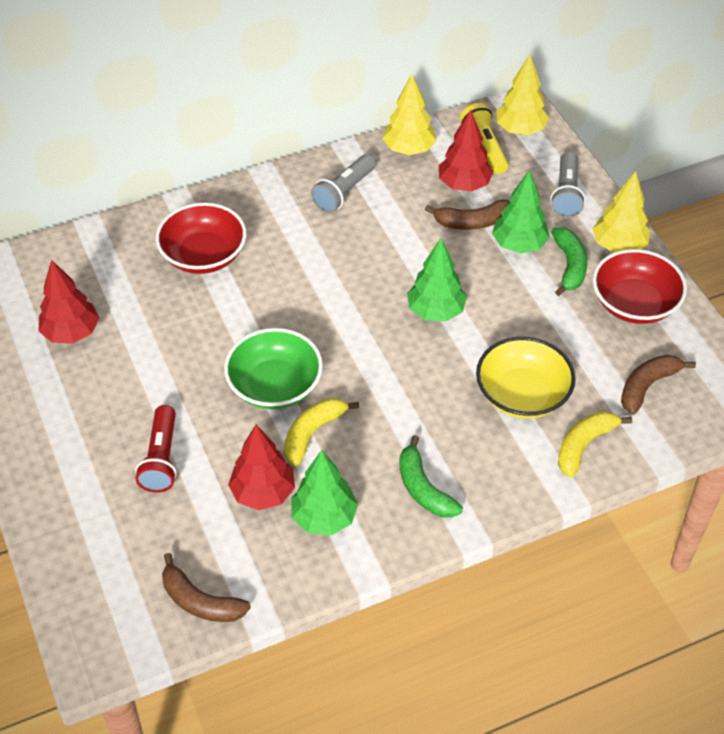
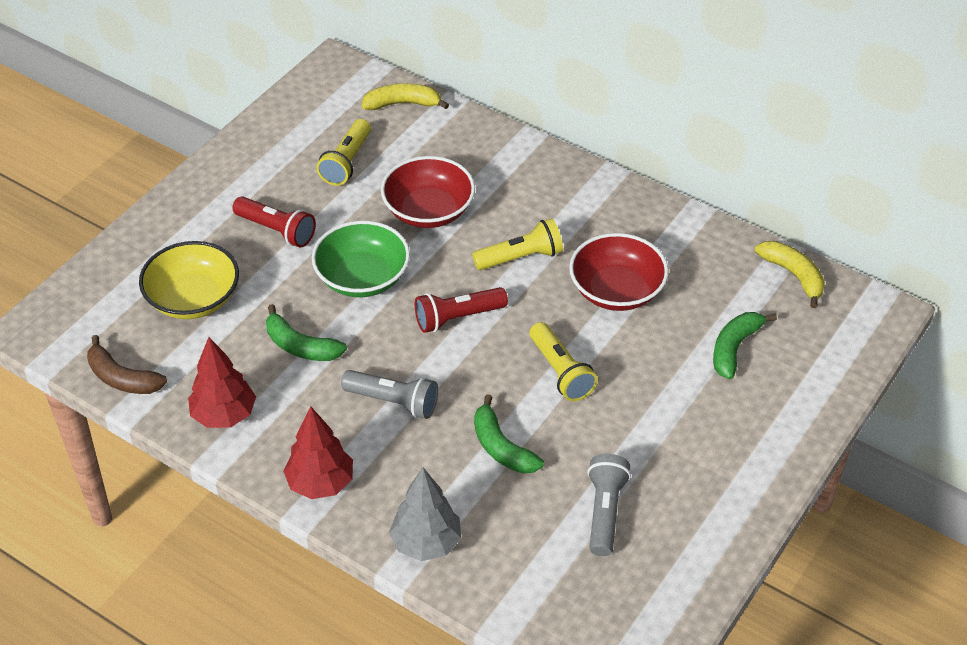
brown banana: 3 -> 1
green banana: 2 -> 3
green tree: 3 -> 0
grey tree: 0 -> 1
red flashlight: 1 -> 2
red tree: 3 -> 2
yellow flashlight: 1 -> 3
yellow tree: 3 -> 0

